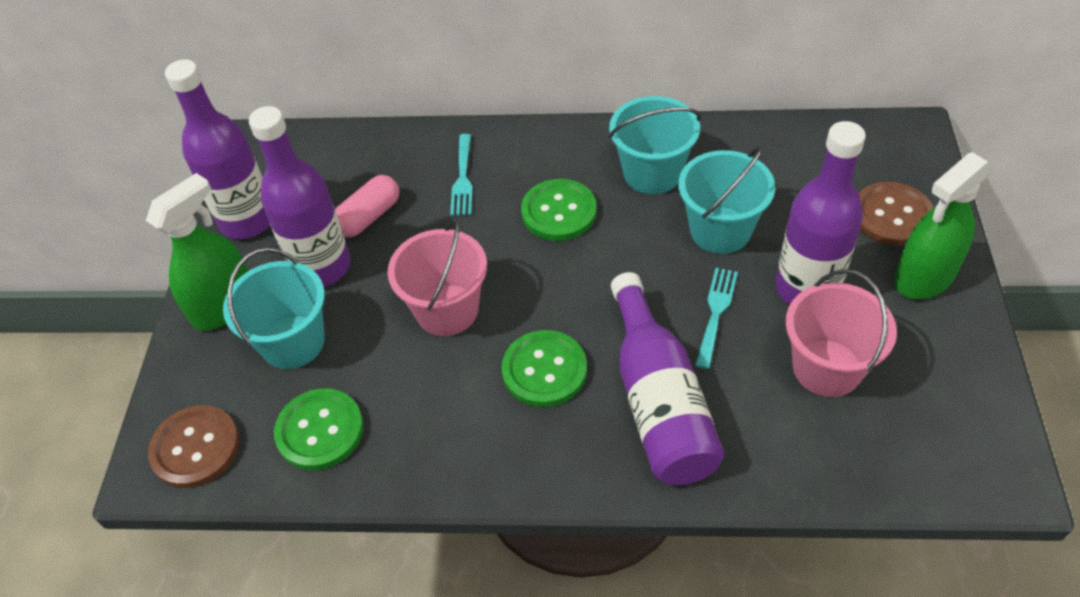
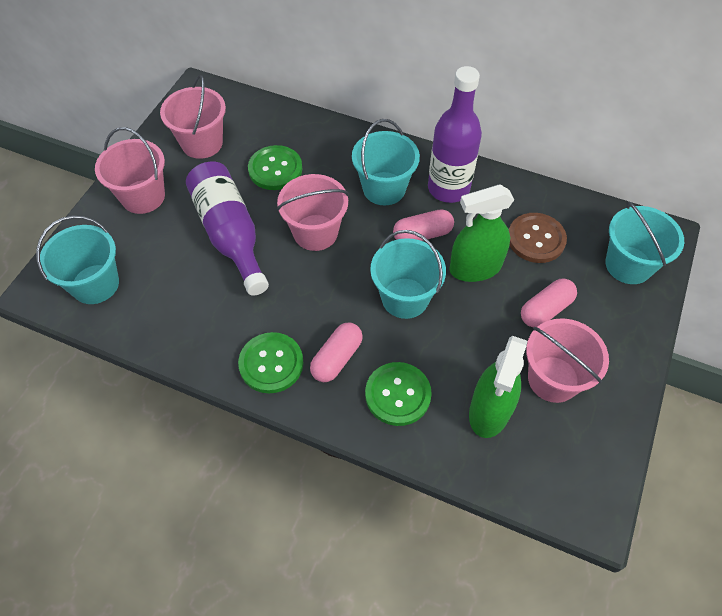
brown button: 2 -> 1
pink bucket: 2 -> 4
pink capsule: 1 -> 3
purple bottle: 4 -> 2
turquoise bucket: 3 -> 4
turquoise fork: 2 -> 0

